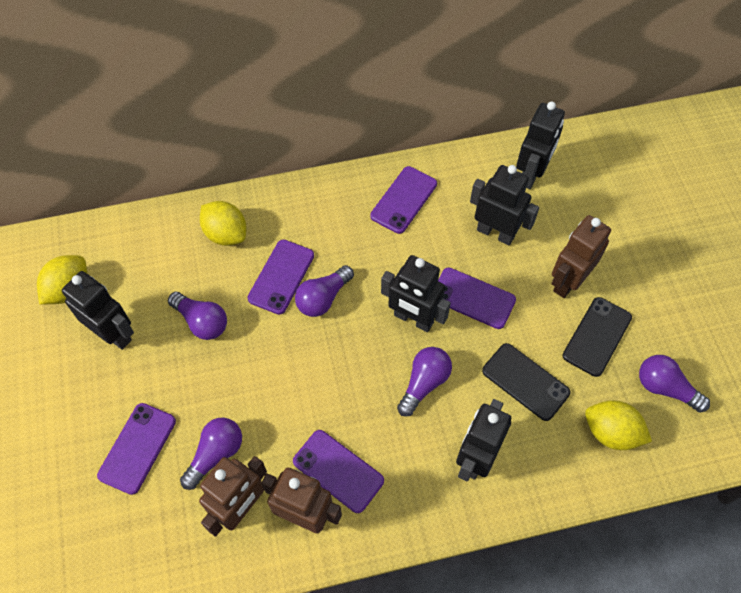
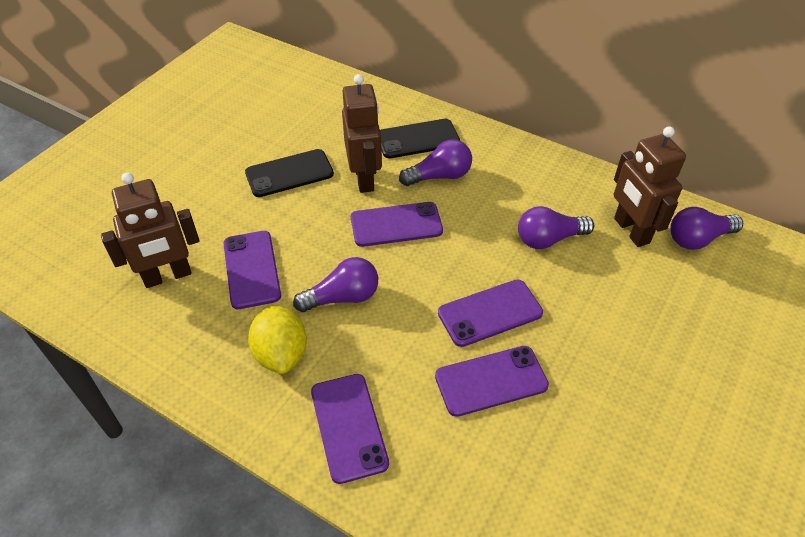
black robot: 5 -> 0
purple light bulb: 5 -> 4
yellow lemon: 3 -> 1

